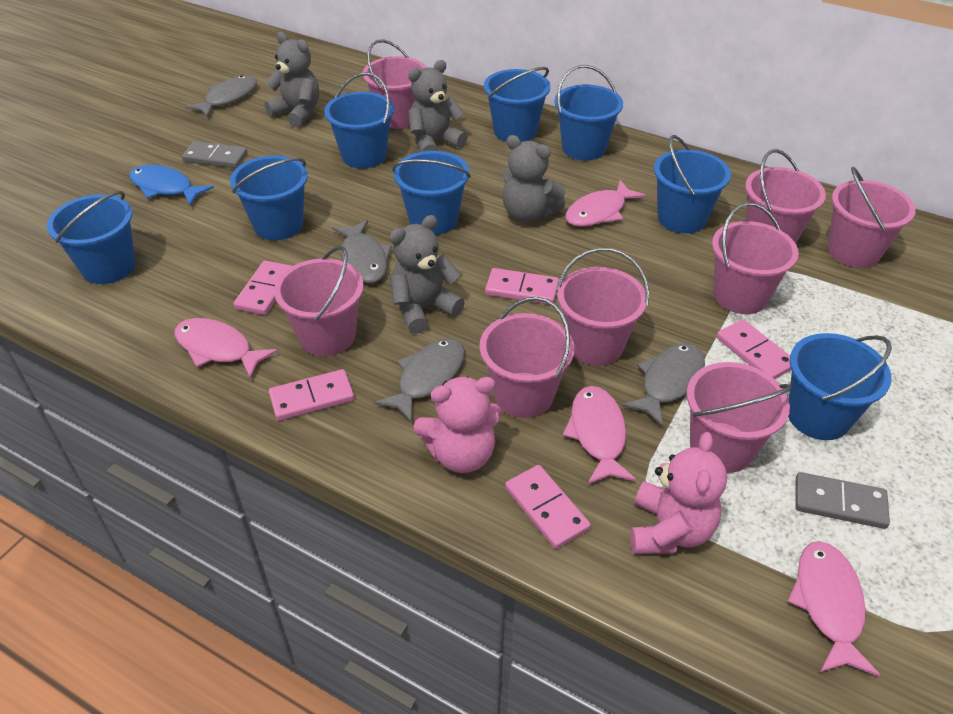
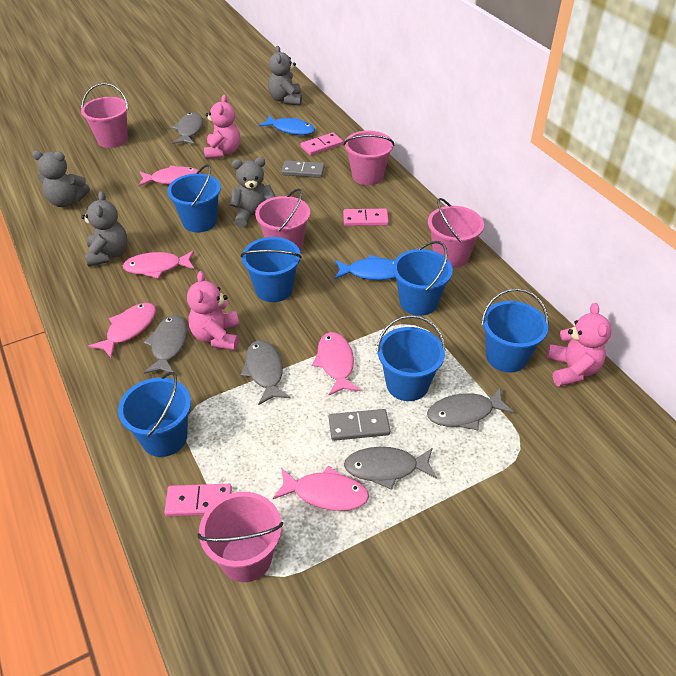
blue bucket: 8 -> 6
blue fish: 1 -> 2
grey fish: 4 -> 5
pink bucket: 8 -> 5
pink domino: 5 -> 3
pink fish: 4 -> 5
pink teddy bear: 2 -> 3

